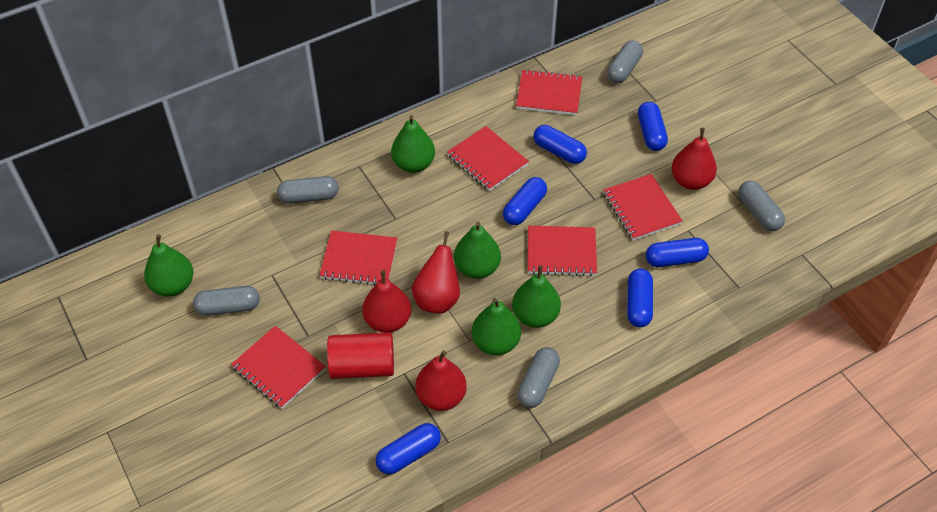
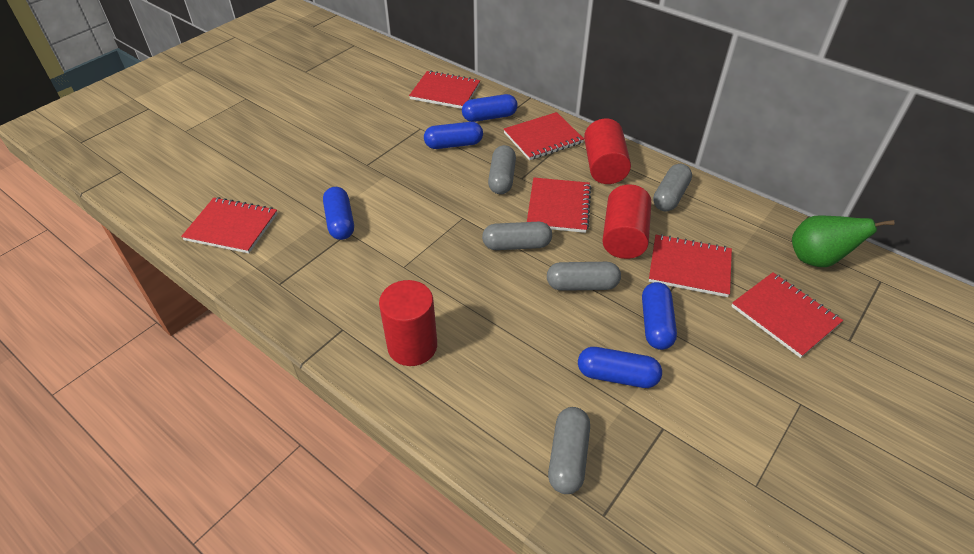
blue capsule: 6 -> 5
green pear: 5 -> 1
red cylinder: 1 -> 3
red pear: 4 -> 0

